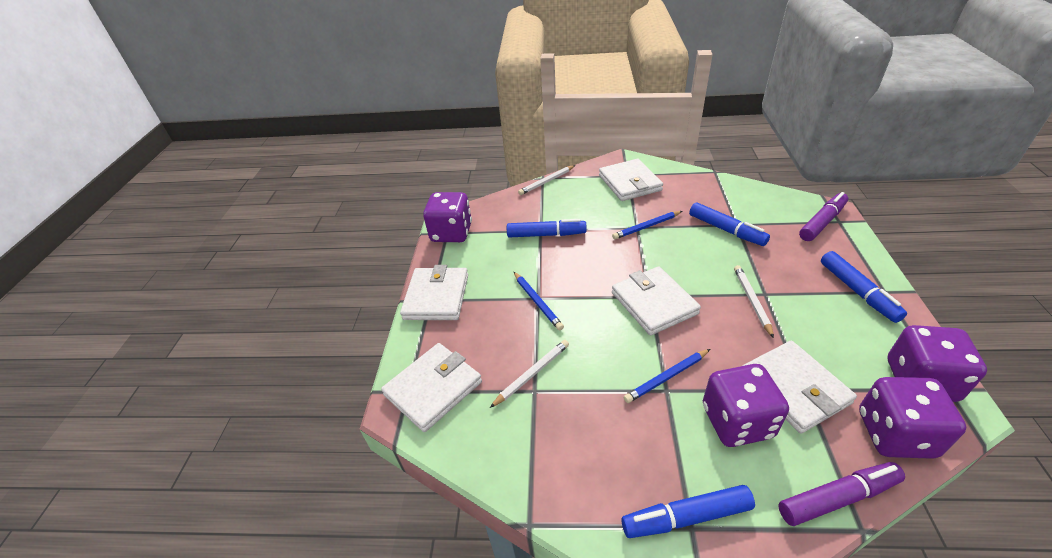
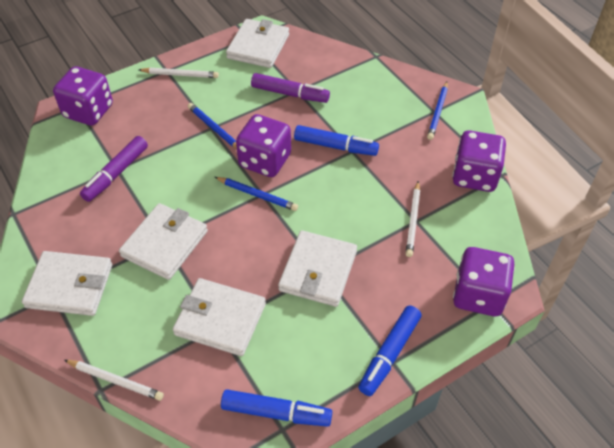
blue marker: 4 -> 3

